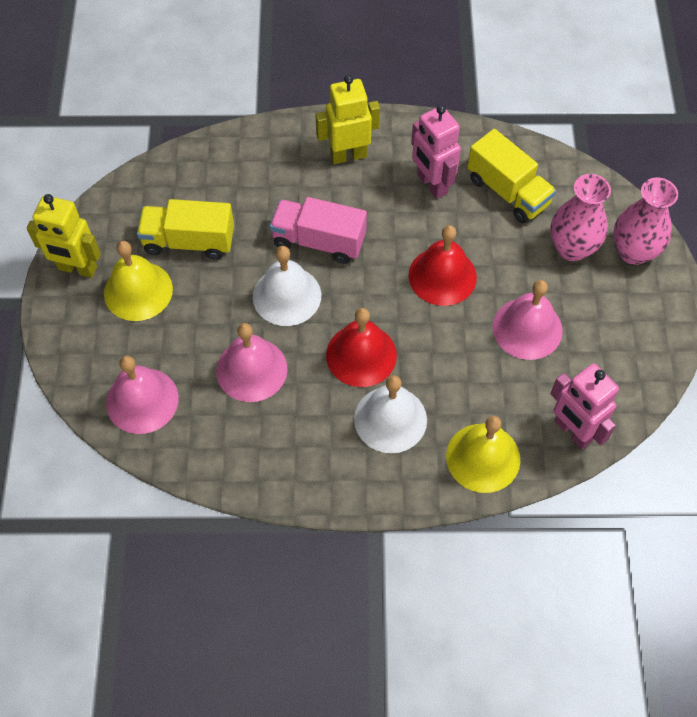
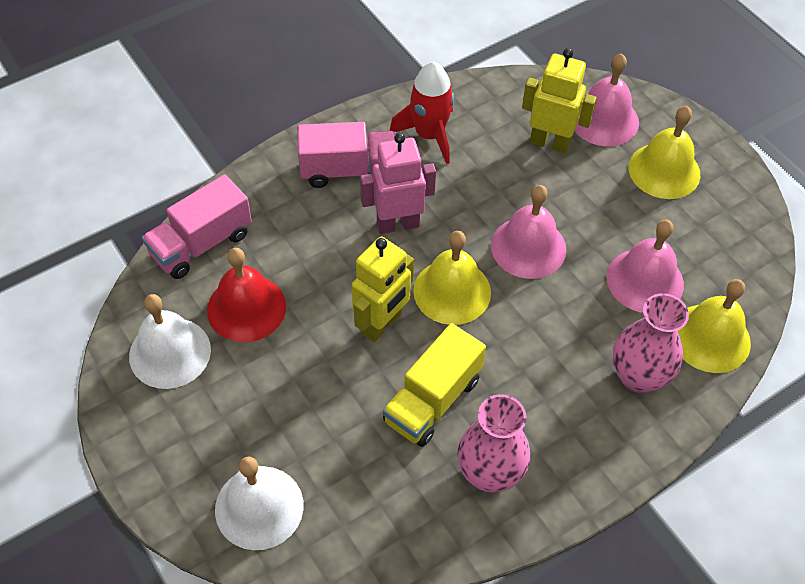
pink robot: 2 -> 1
pink truck: 1 -> 2
red bell: 2 -> 1
red rocket: 0 -> 1
yellow bell: 2 -> 3
yellow truck: 2 -> 1

